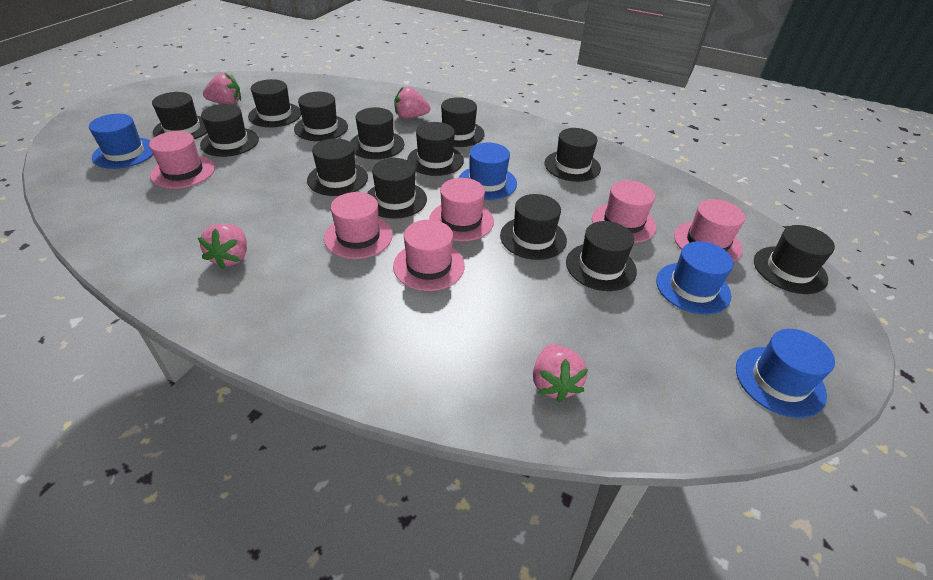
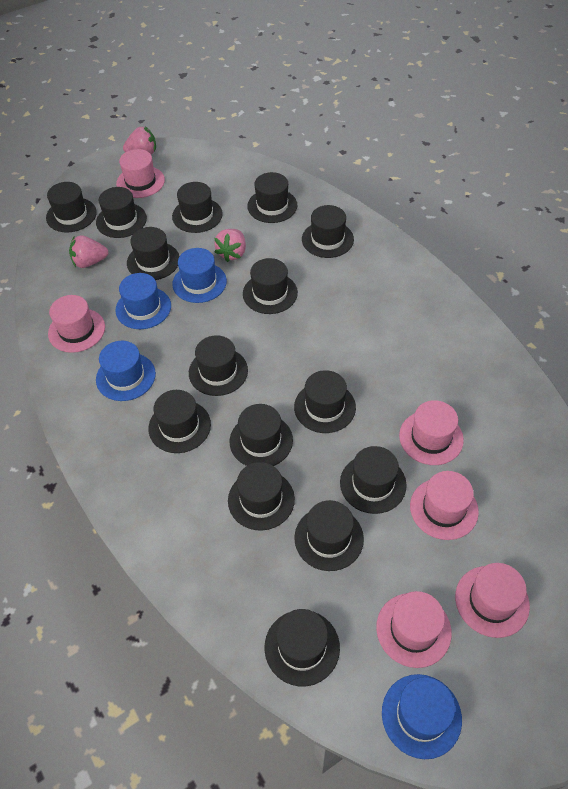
black hat: 13 -> 15
pink strawberry: 4 -> 3

